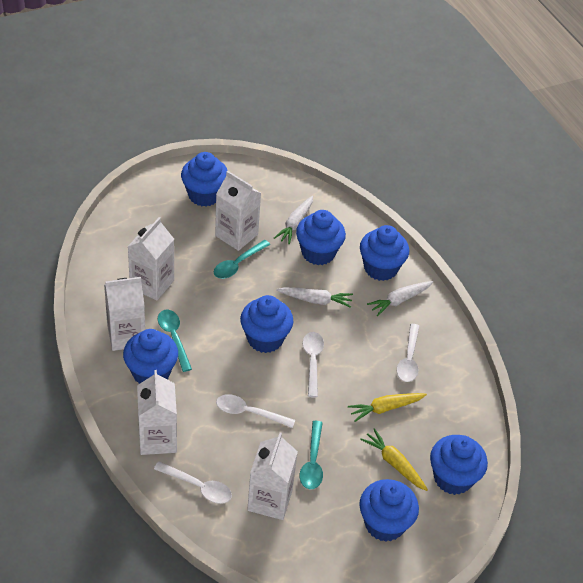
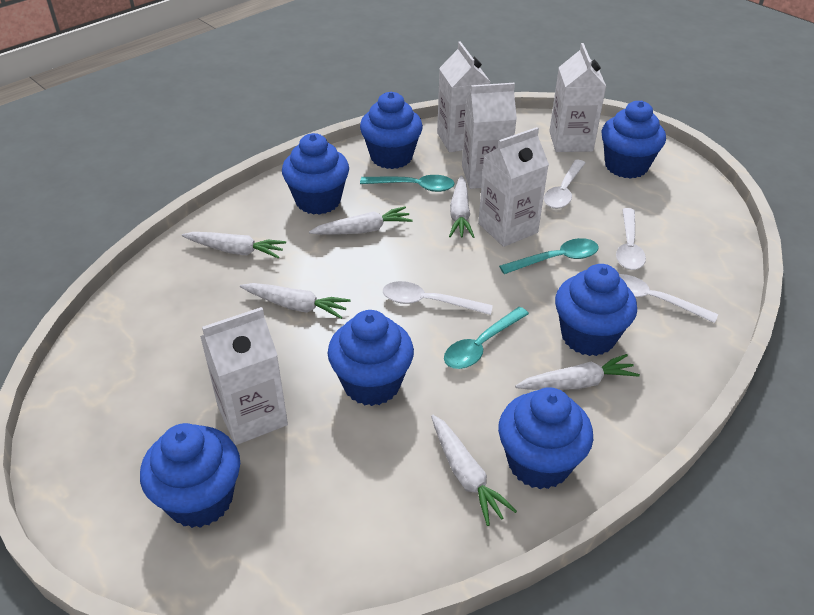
white carrot: 3 -> 6
yellow carrot: 2 -> 0

